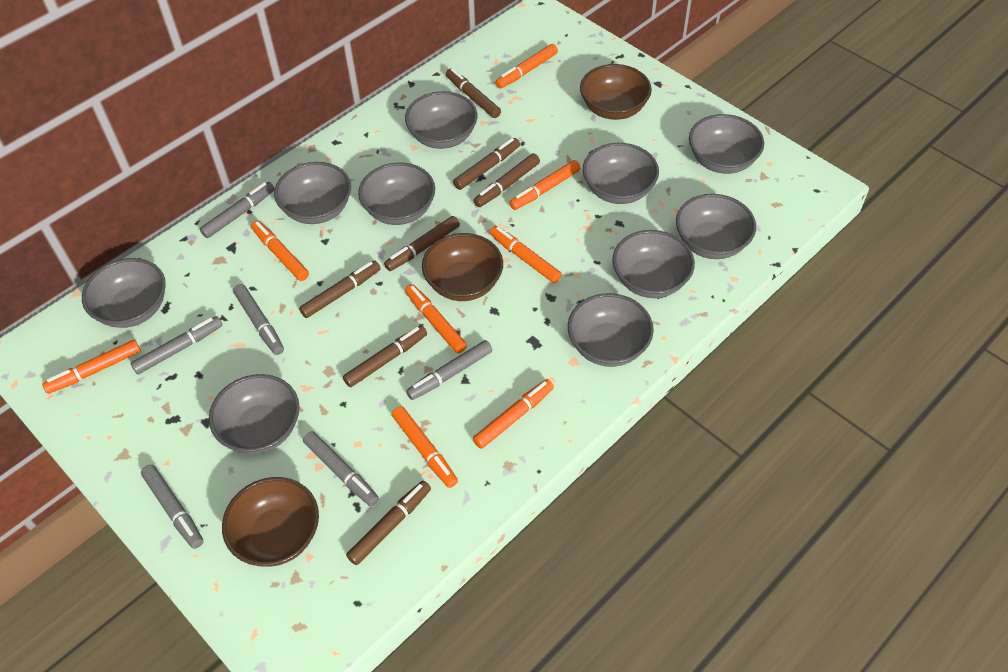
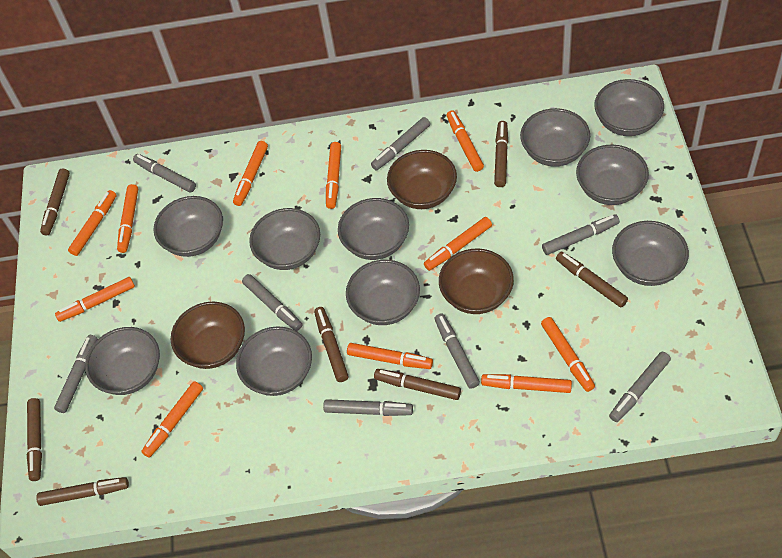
grey marker: 6 -> 8
orange marker: 8 -> 11

